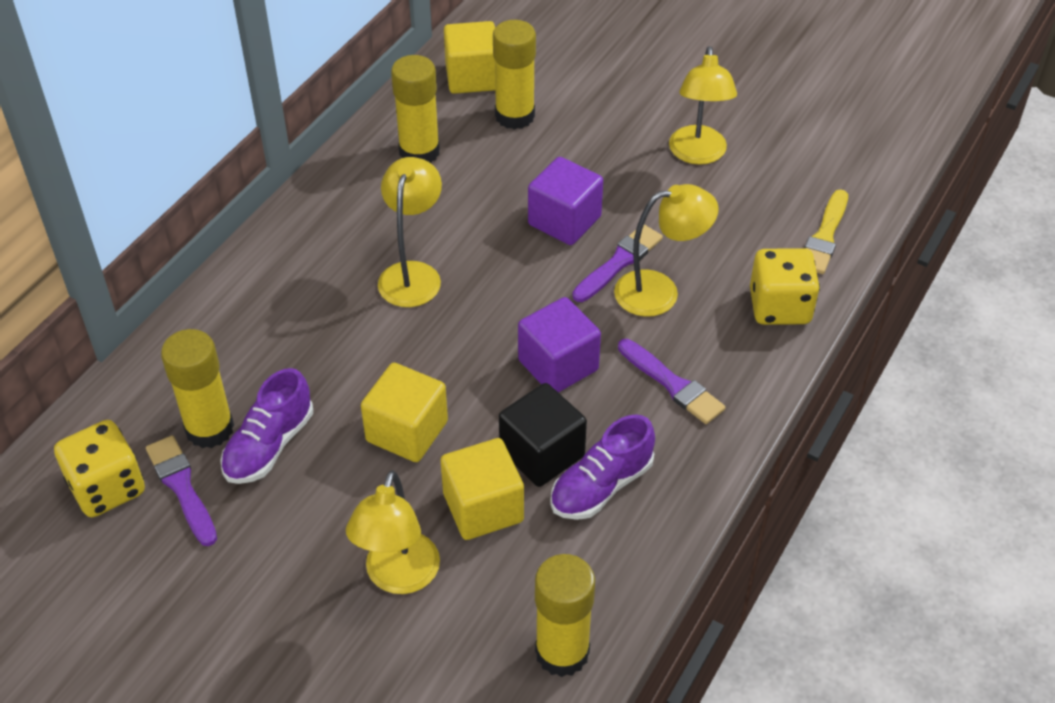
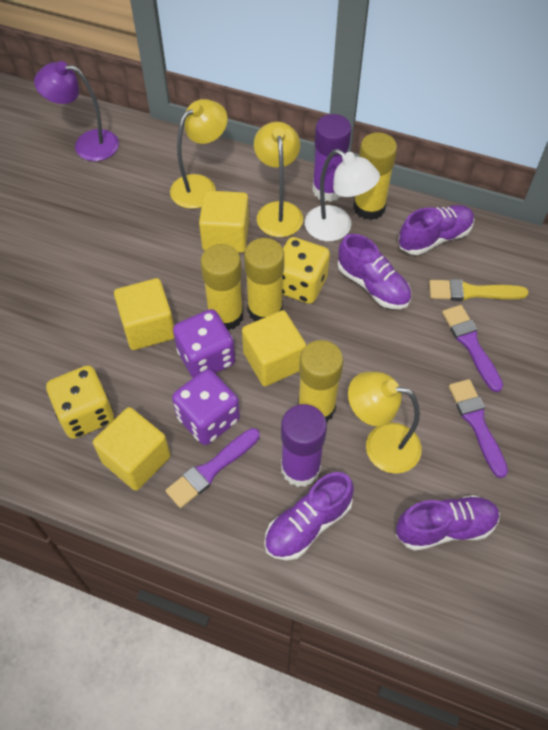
black cube: 1 -> 0
purple cube: 2 -> 0
purple dice: 0 -> 2
purple glue stick: 0 -> 2
purple lamp: 0 -> 1
purple shoe: 2 -> 4
white lamp: 0 -> 1
yellow cube: 3 -> 4
yellow lamp: 4 -> 3

